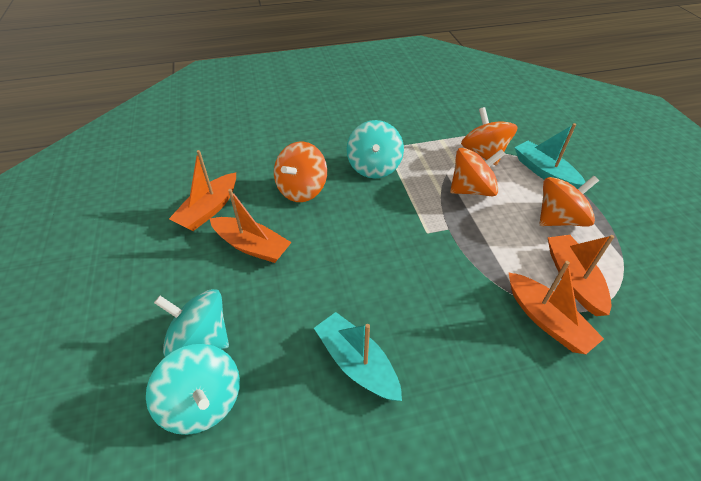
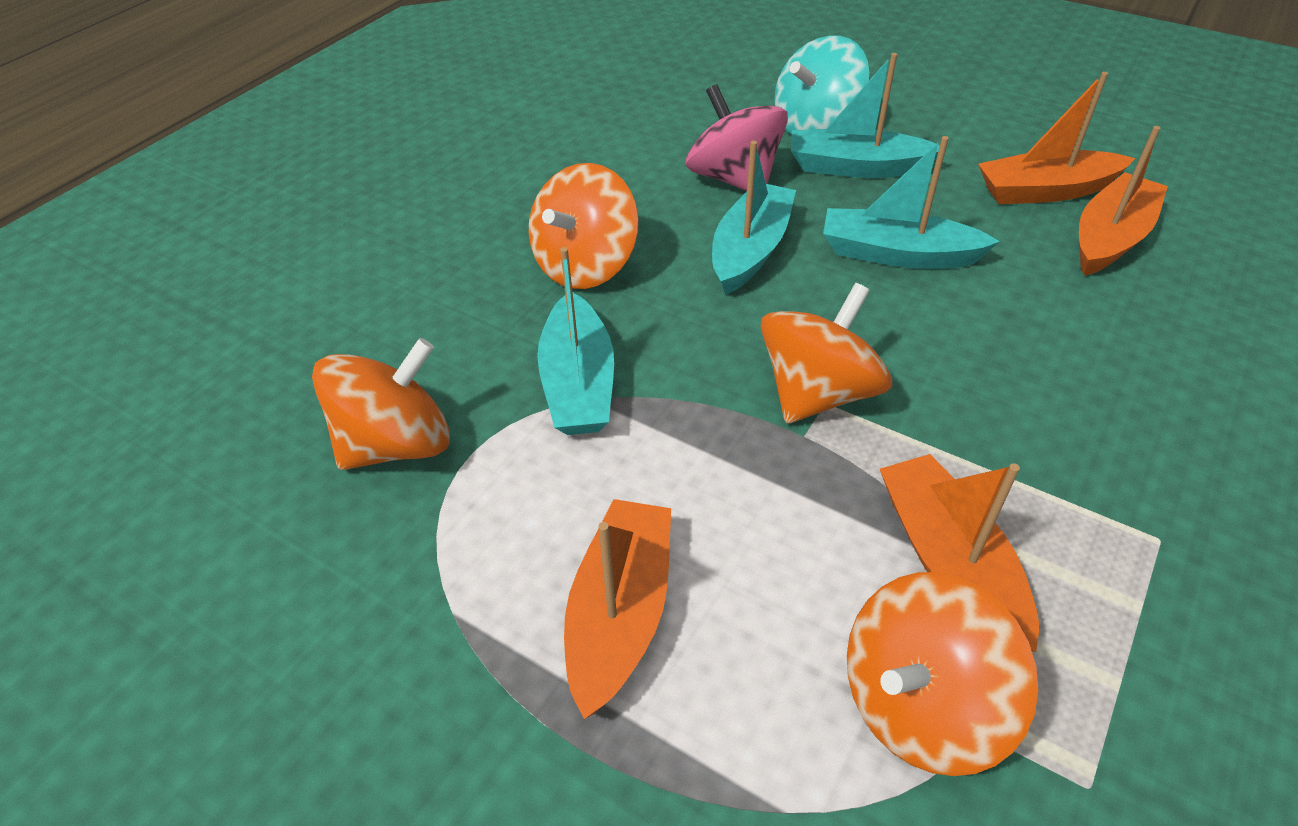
pink spinning top: 0 -> 1
turquoise boat: 2 -> 4
turquoise spinning top: 3 -> 1

